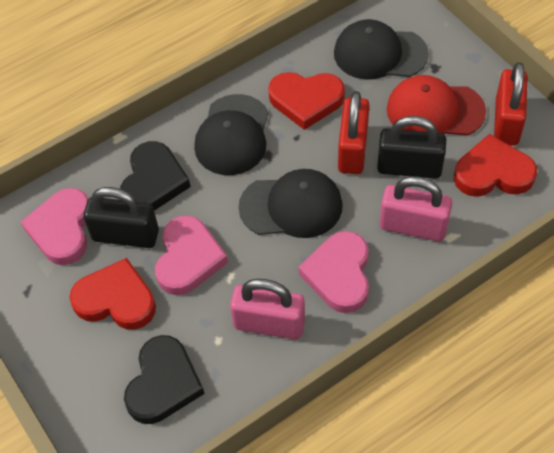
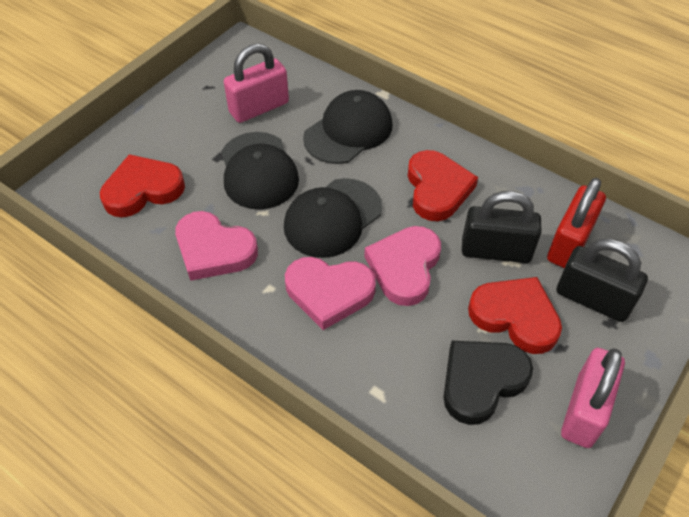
black heart: 2 -> 1
red cap: 1 -> 0
red padlock: 2 -> 1

